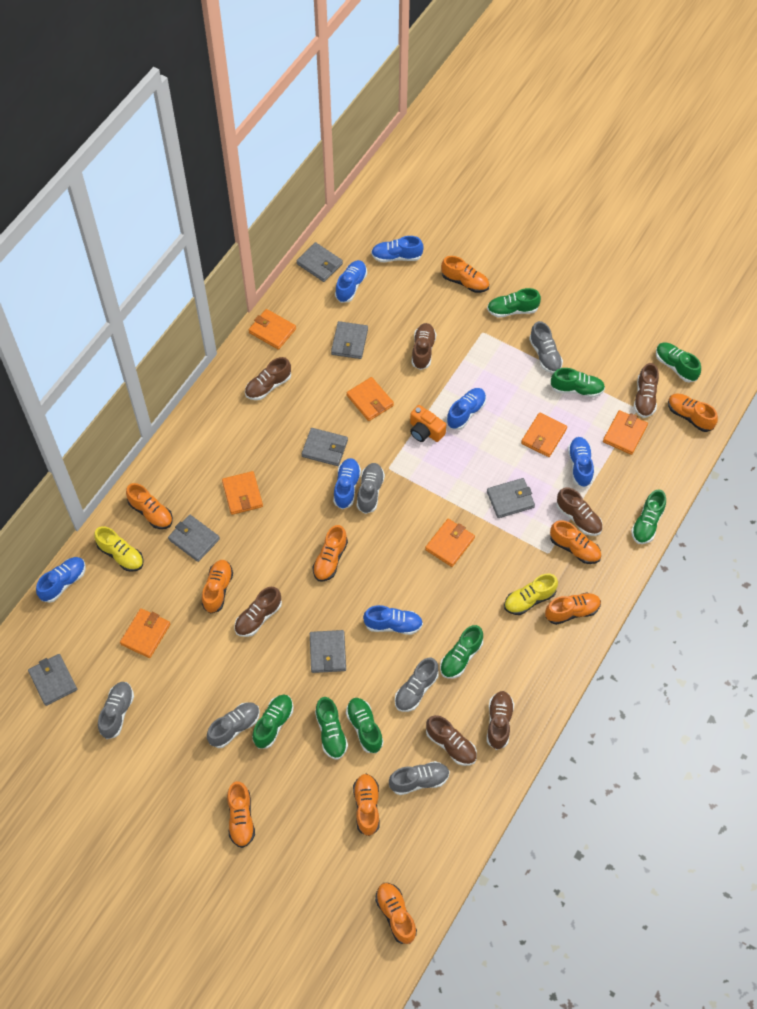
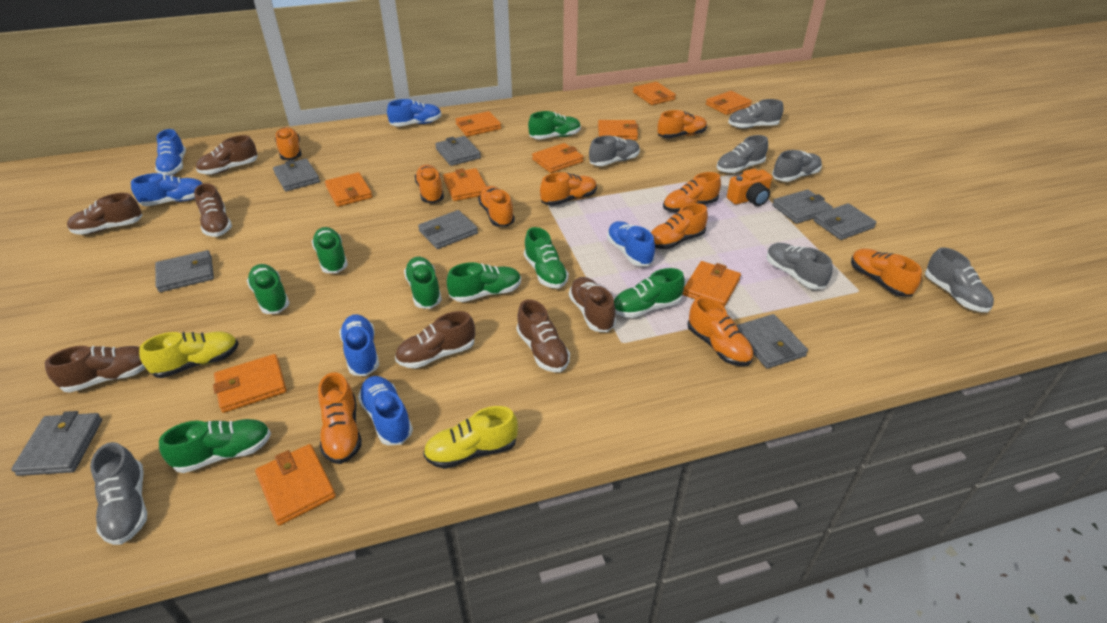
blue shoe: 7 -> 6
grey shoe: 6 -> 7
grey wallet: 7 -> 8
orange wallet: 7 -> 10

